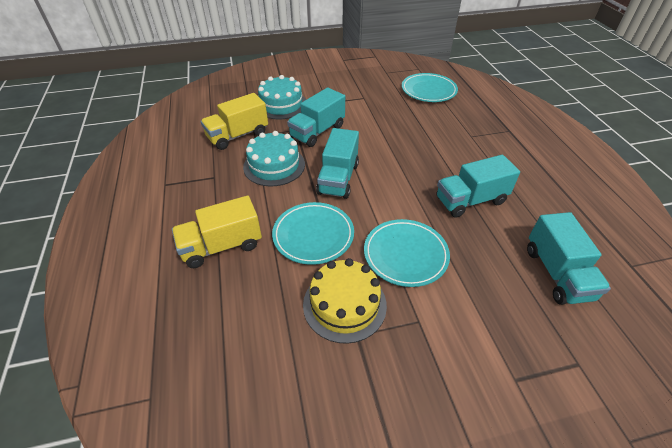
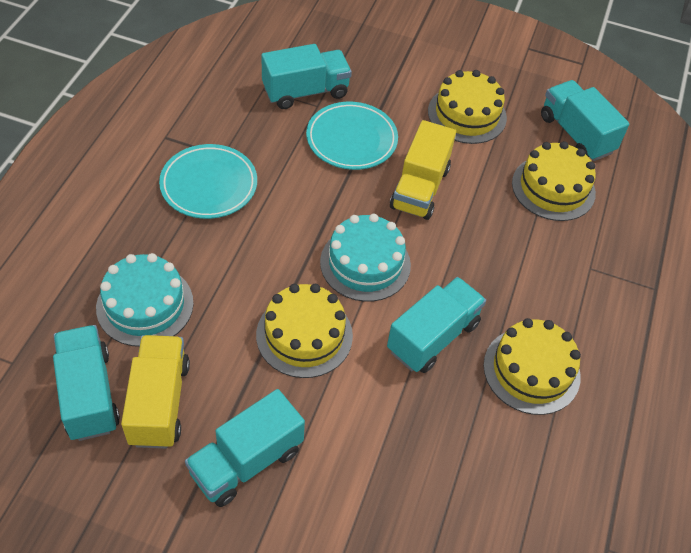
turquoise plate: 3 -> 2
turquoise truck: 4 -> 5
yellow cake: 1 -> 4

